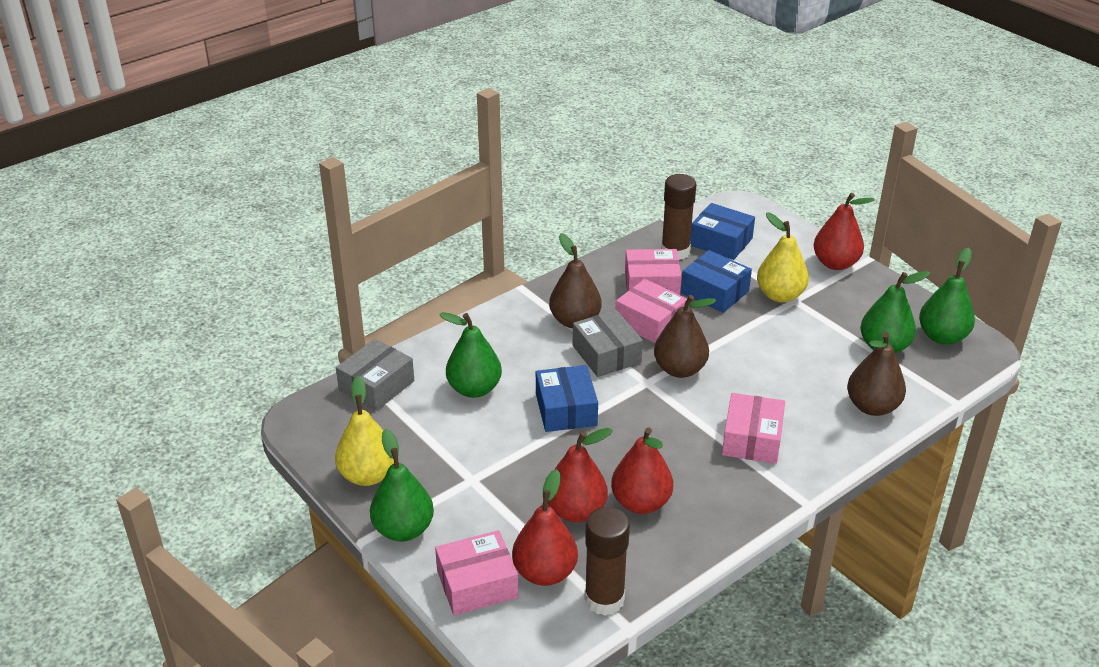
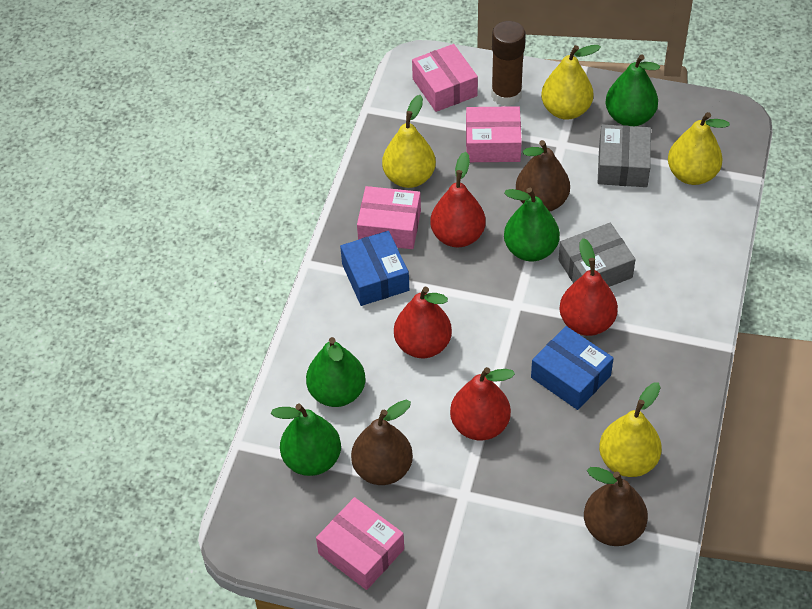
blue box: 3 -> 2
brown glue stick: 2 -> 1
yellow pear: 2 -> 4

